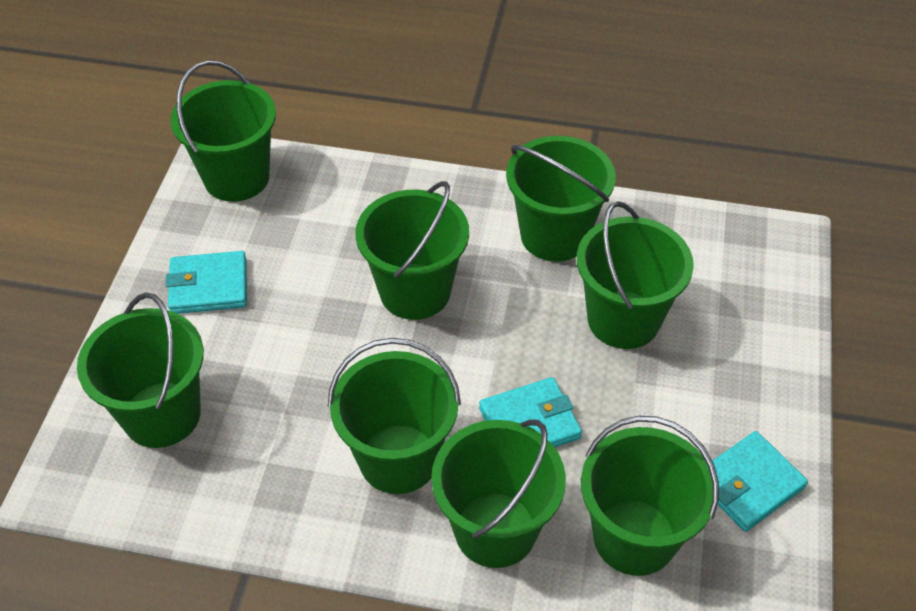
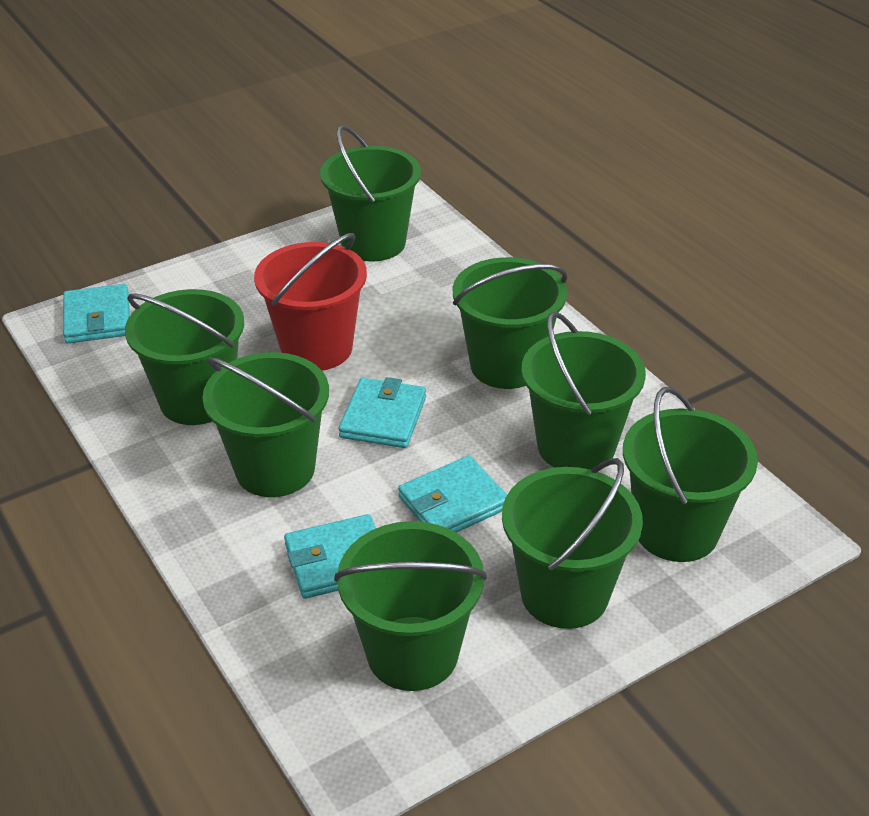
red bucket: 0 -> 1
turquoise wallet: 3 -> 4

